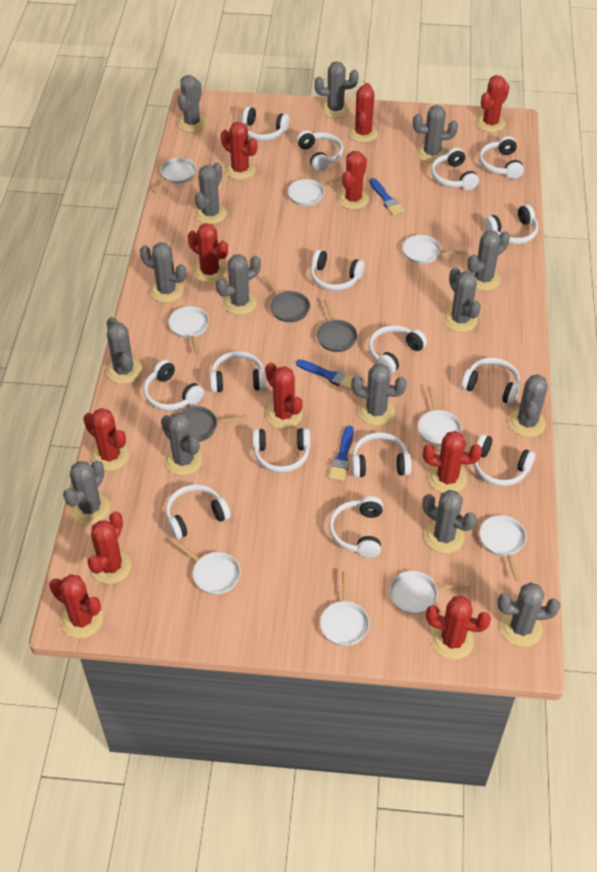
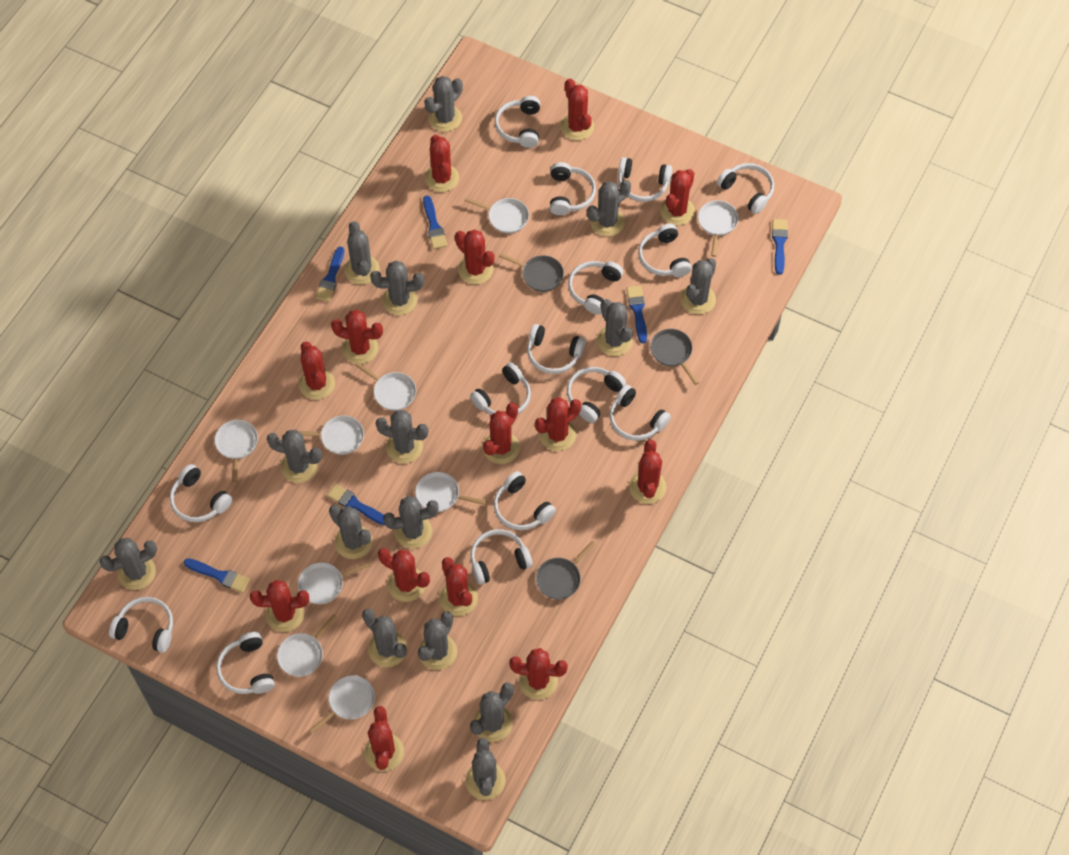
blue brush: 3 -> 6
red cactus: 11 -> 14

